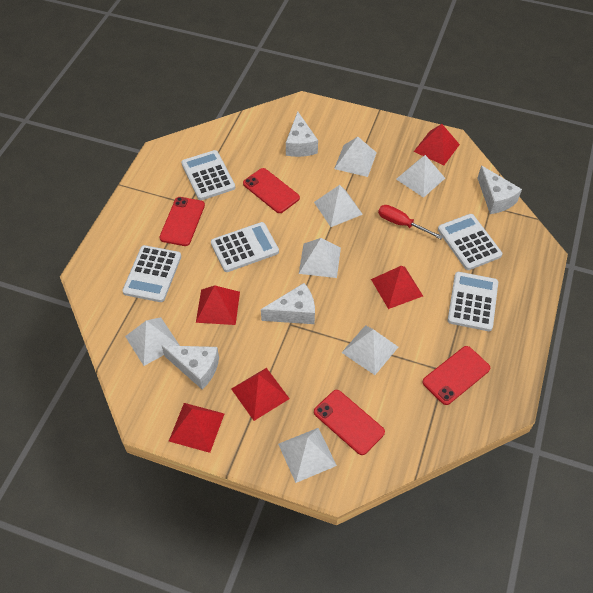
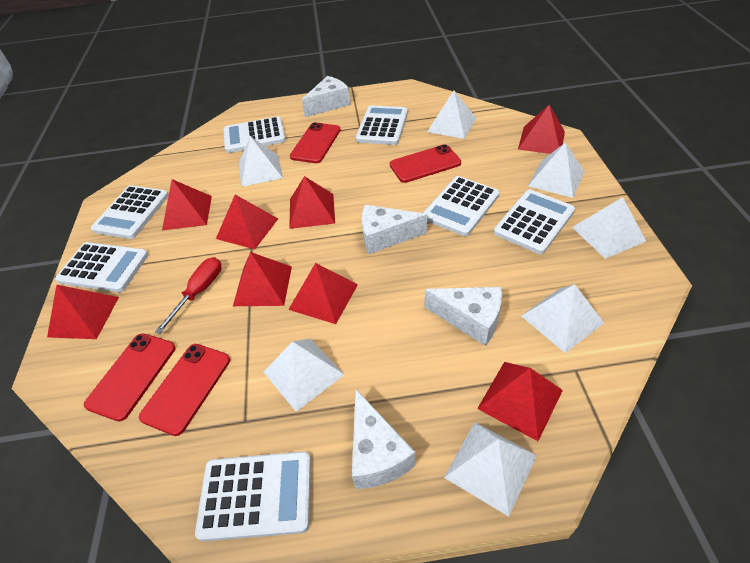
red pyramid: 5 -> 8
white calculator: 5 -> 7

